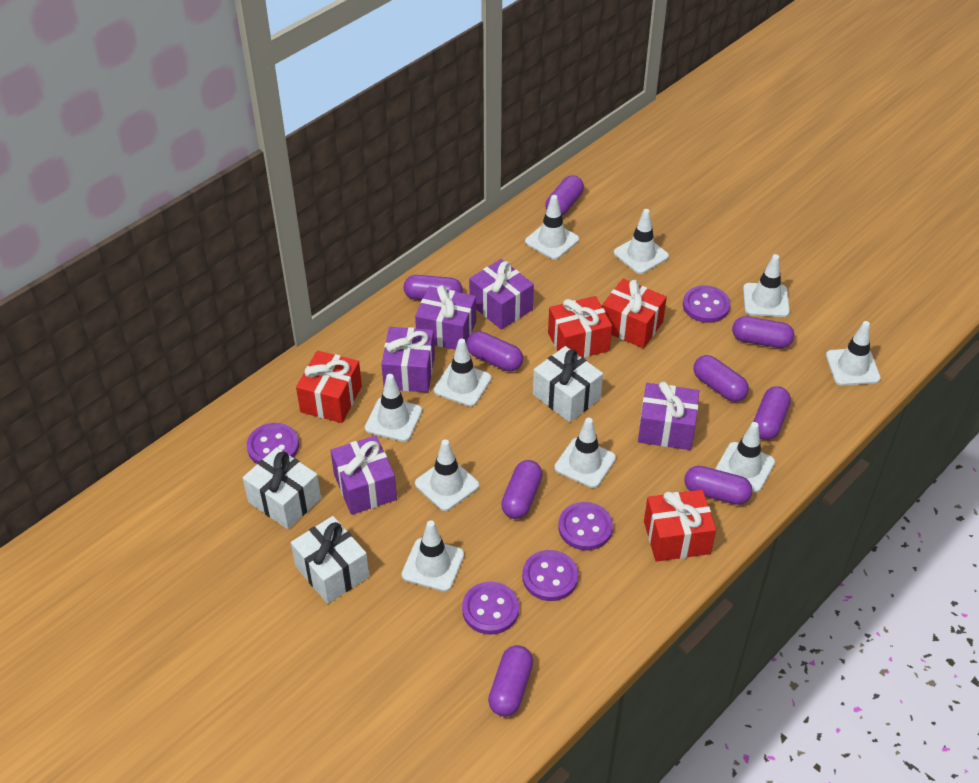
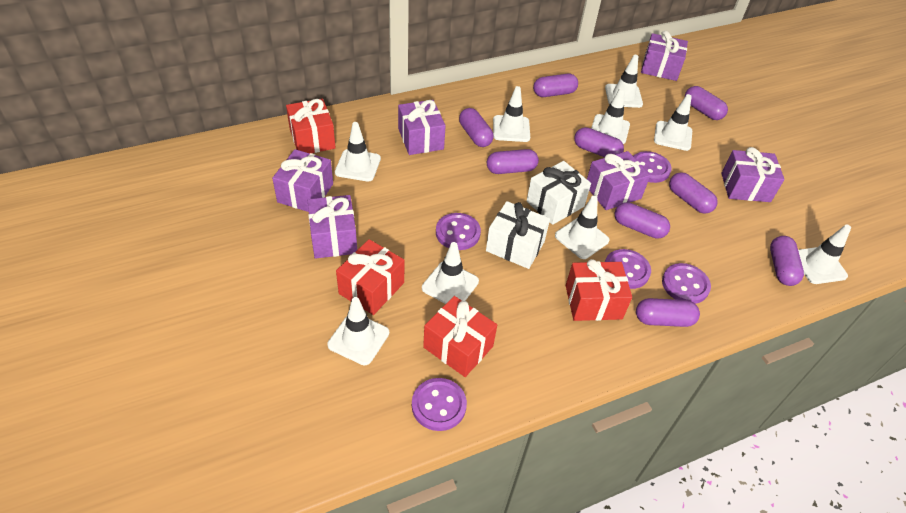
purple gift: 5 -> 6
white gift: 3 -> 2
white traffic cone: 10 -> 9

